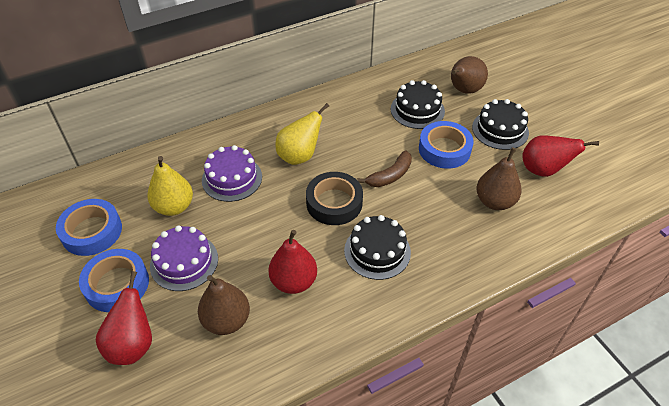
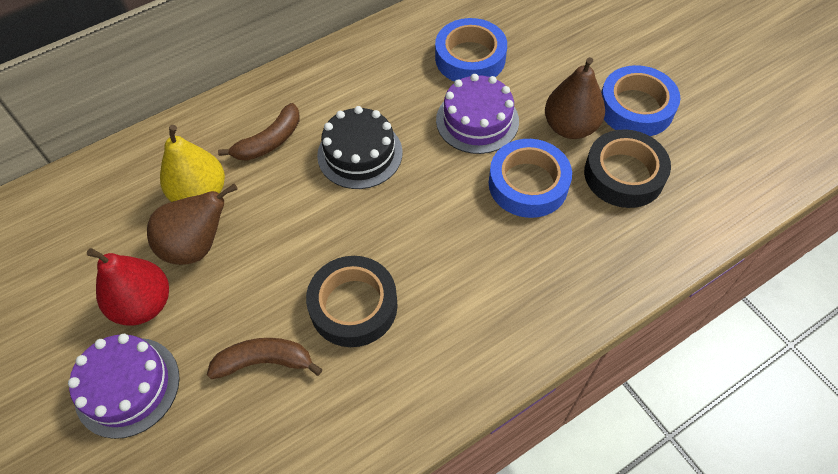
black cake: 3 -> 1
black tape: 1 -> 2
brown banana: 1 -> 2
brown pear: 3 -> 2
red pear: 3 -> 1
yellow pear: 2 -> 1

